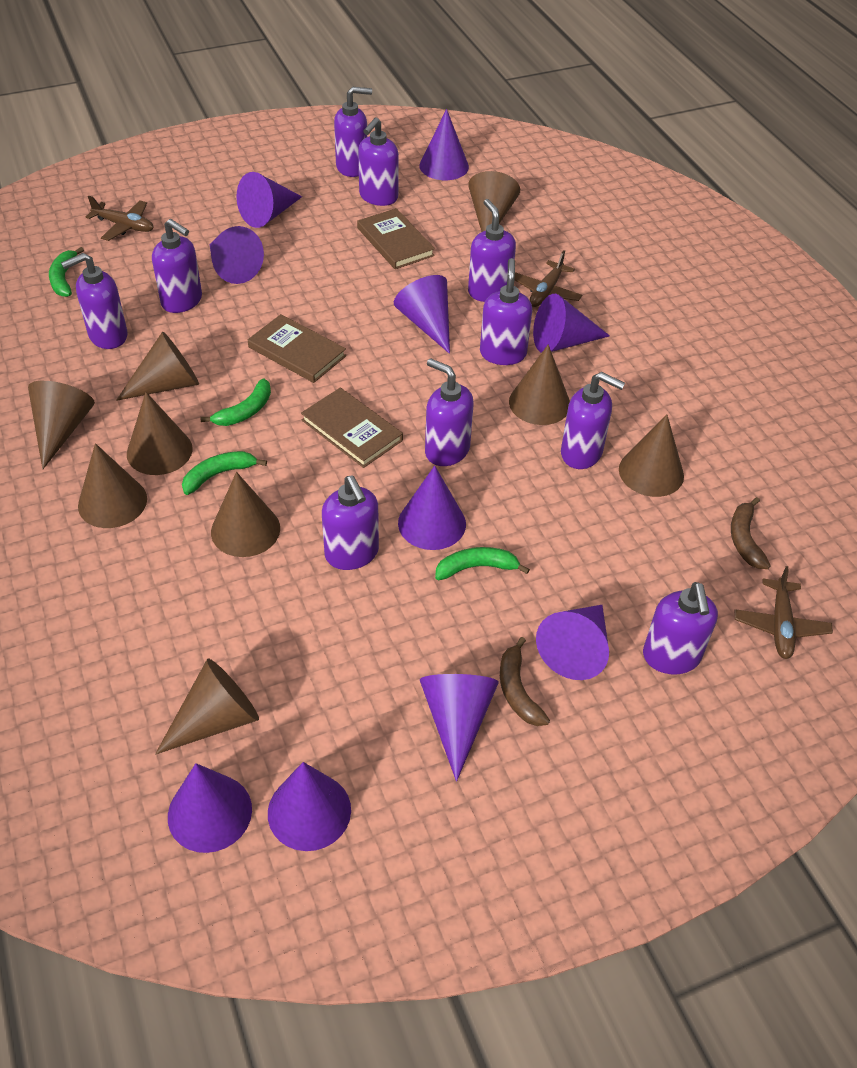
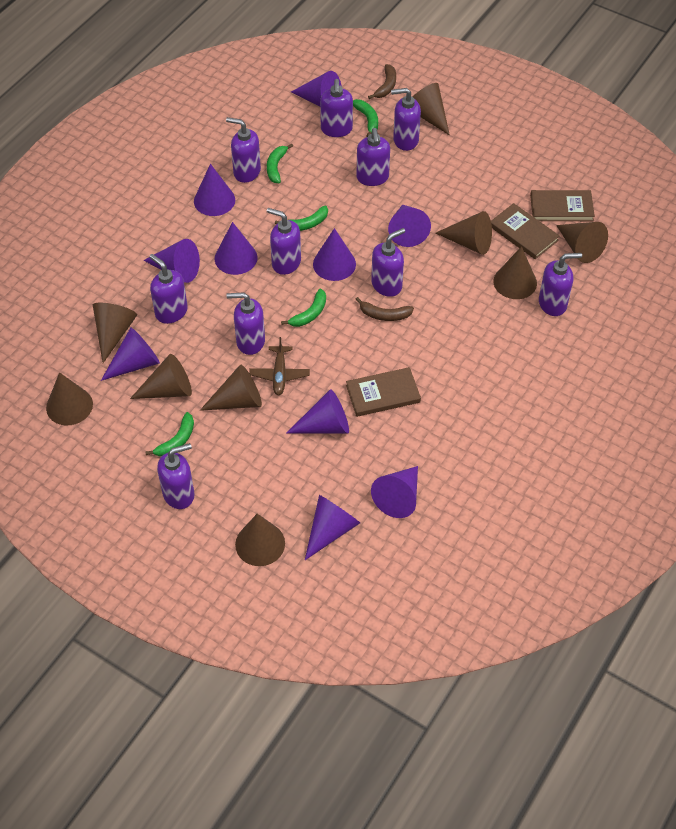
brown plane: 3 -> 1
green banana: 4 -> 5

